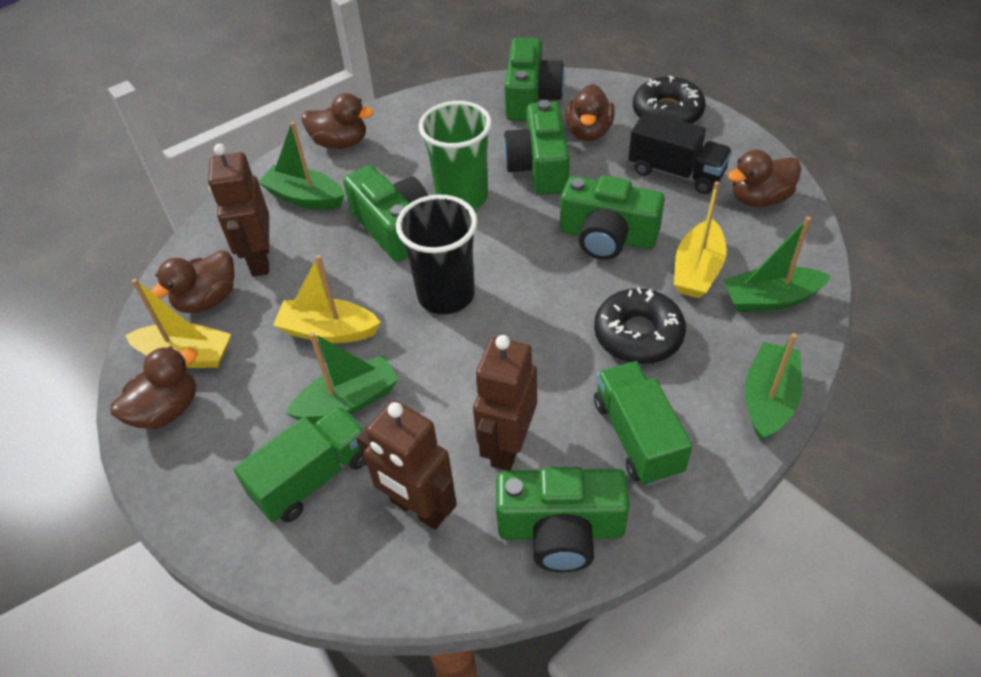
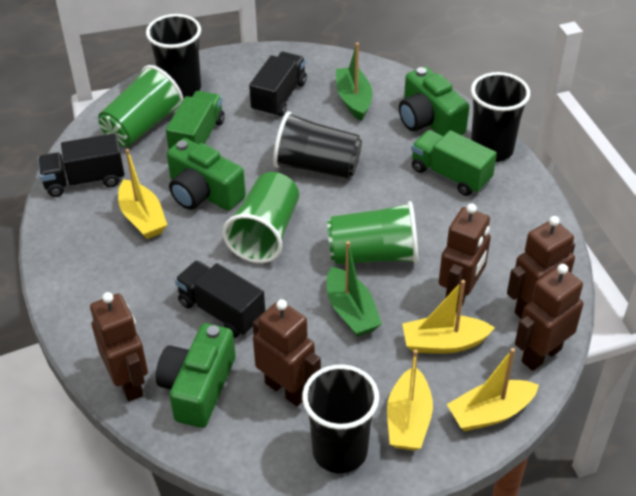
black cup: 1 -> 4
black donut: 2 -> 0
black truck: 1 -> 3
brown duck: 5 -> 0
brown robot: 3 -> 5
green boat: 4 -> 2
green camera: 5 -> 3
green cup: 1 -> 3
yellow boat: 3 -> 4

